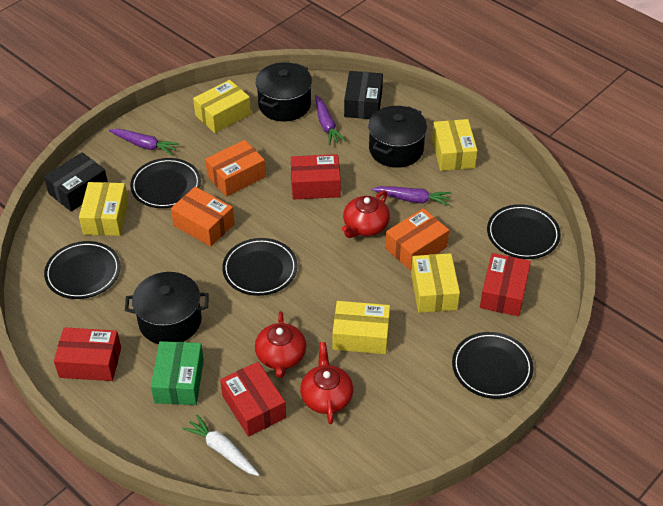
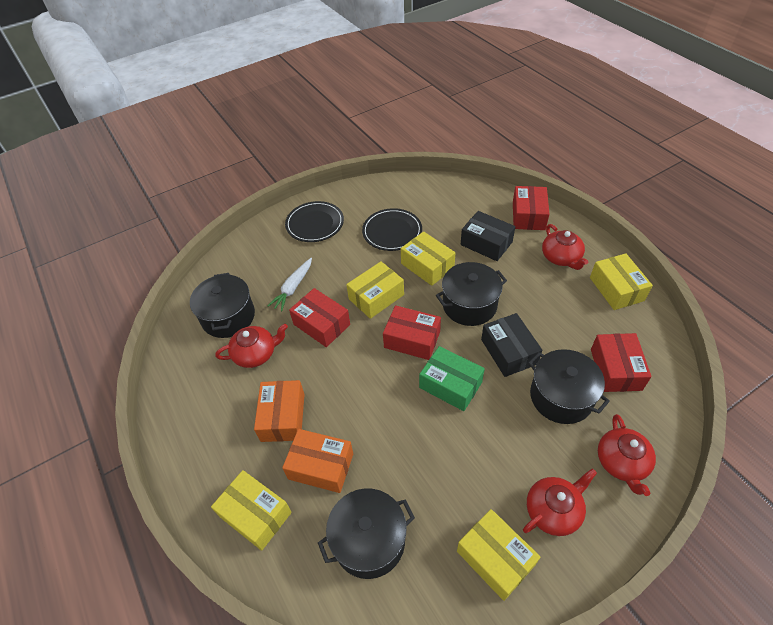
black plate: 5 -> 2
black pot: 3 -> 4
orange box: 3 -> 2
purple carrot: 3 -> 0
red teapot: 3 -> 4

